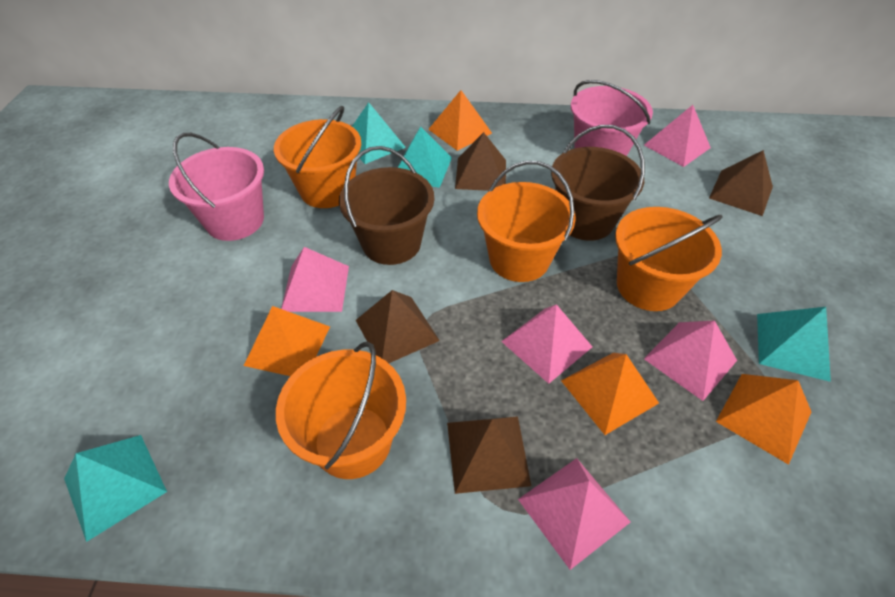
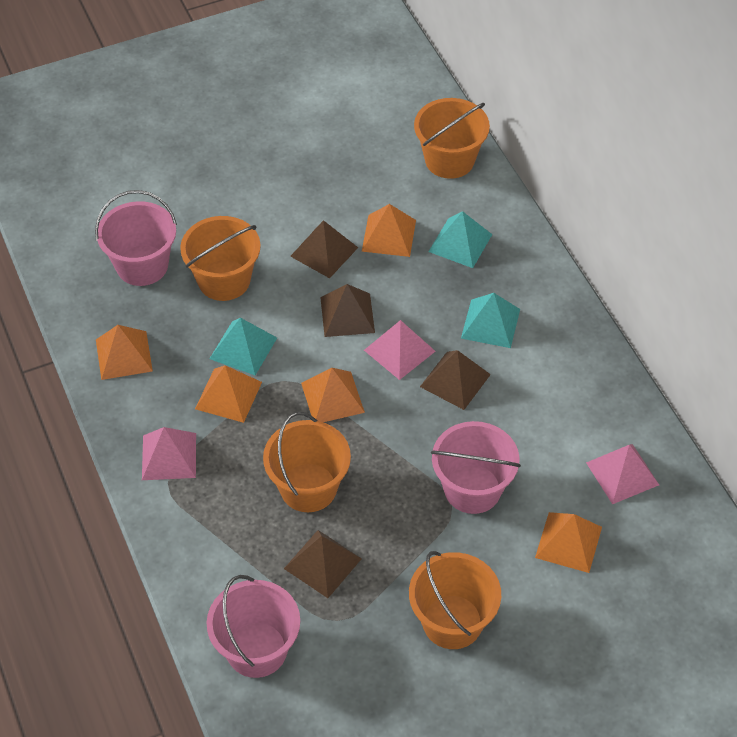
brown bucket: 2 -> 0
orange pyramid: 4 -> 5
pink bucket: 2 -> 3
pink pyramid: 5 -> 3
turquoise pyramid: 4 -> 3

